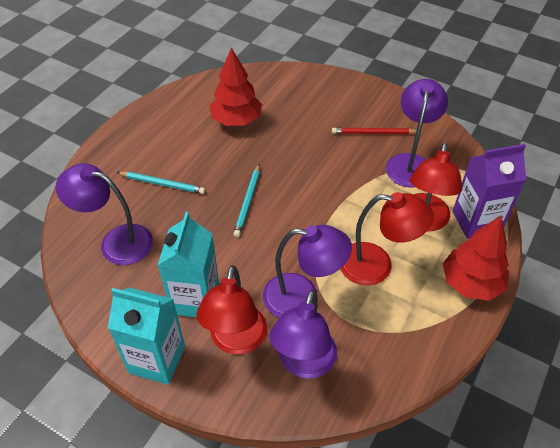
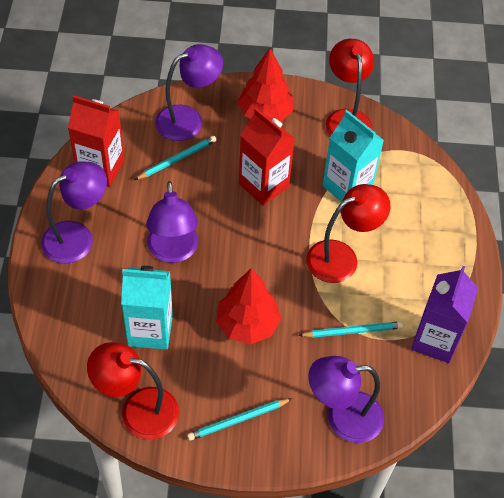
red carton: 0 -> 2
red pencil: 1 -> 0
turquoise pencil: 2 -> 3

